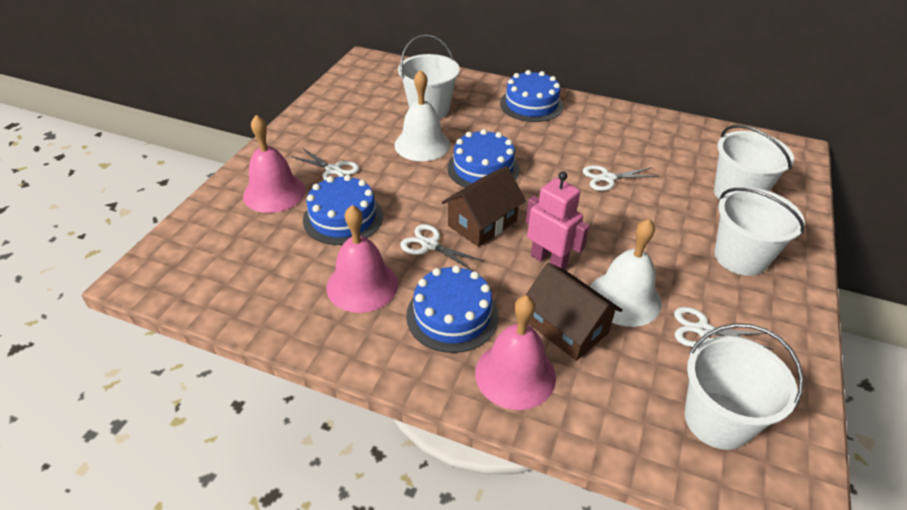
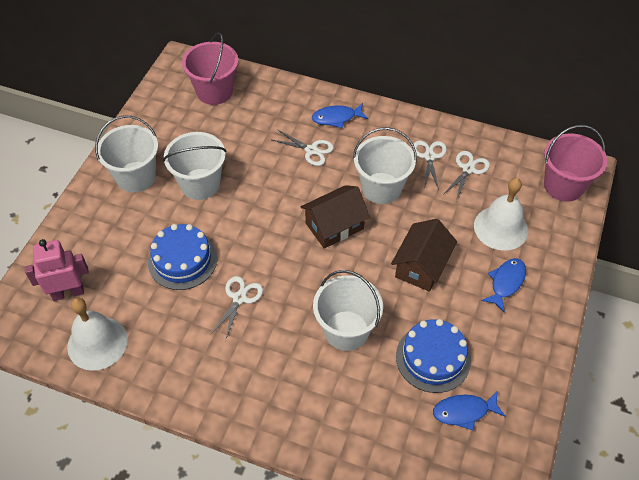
blue cake: 4 -> 2
blue fish: 0 -> 3
pink bell: 3 -> 0
pink bucket: 0 -> 2

